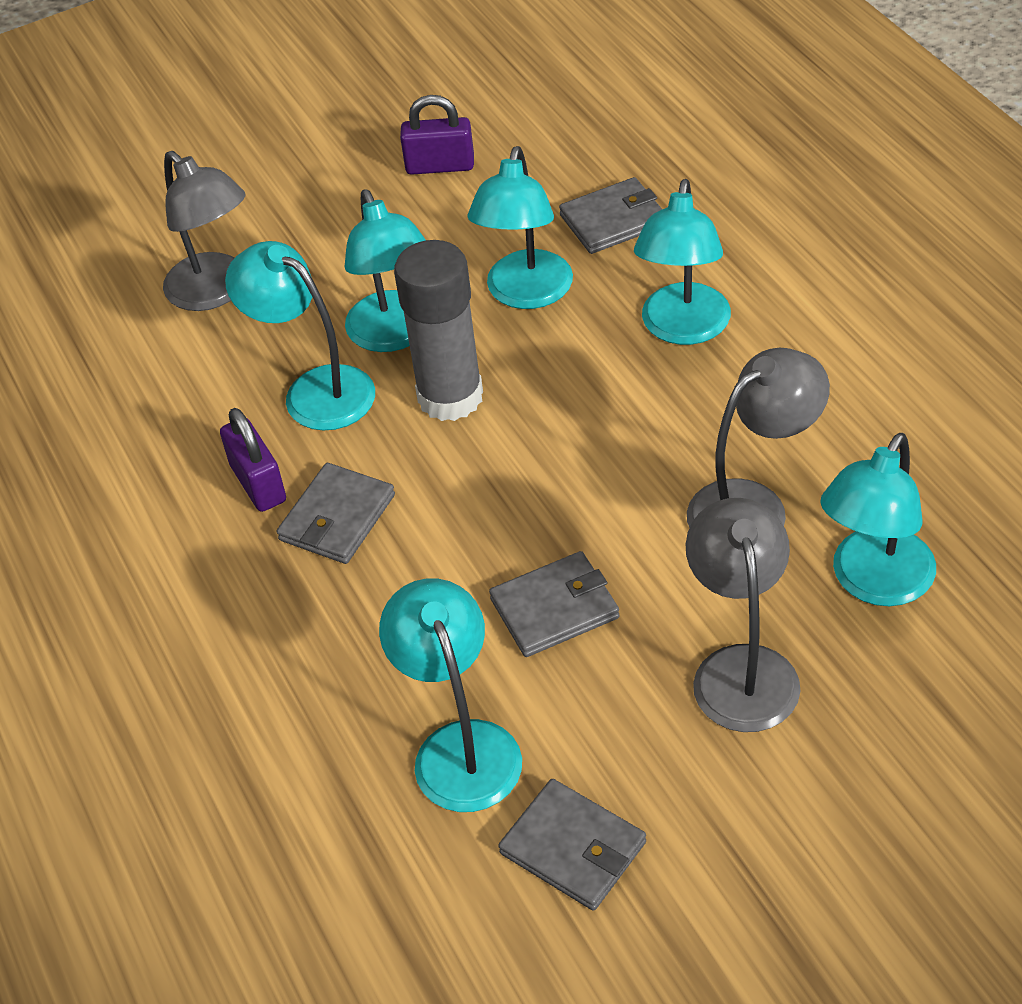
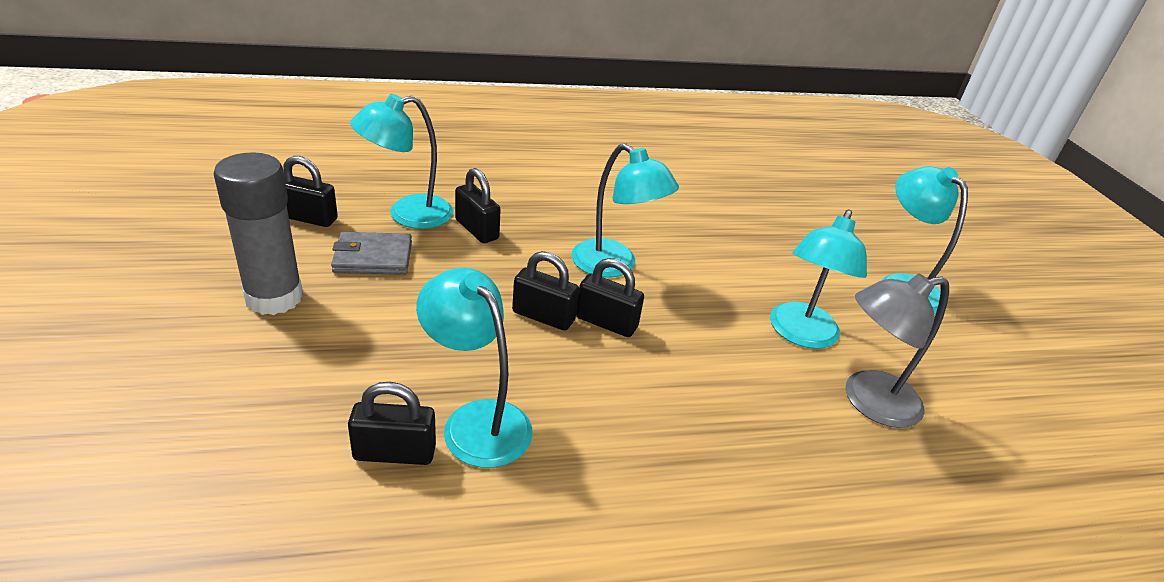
black padlock: 0 -> 5
grey lamp: 3 -> 1
grey wallet: 4 -> 1
purple padlock: 2 -> 0
turquoise lamp: 6 -> 5

